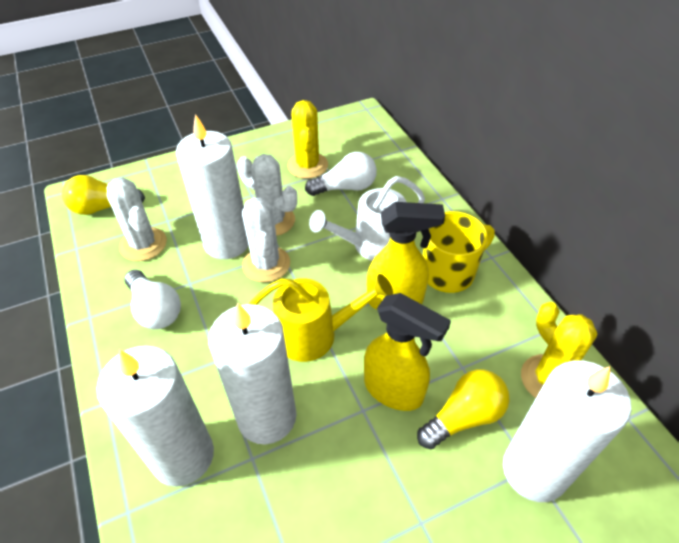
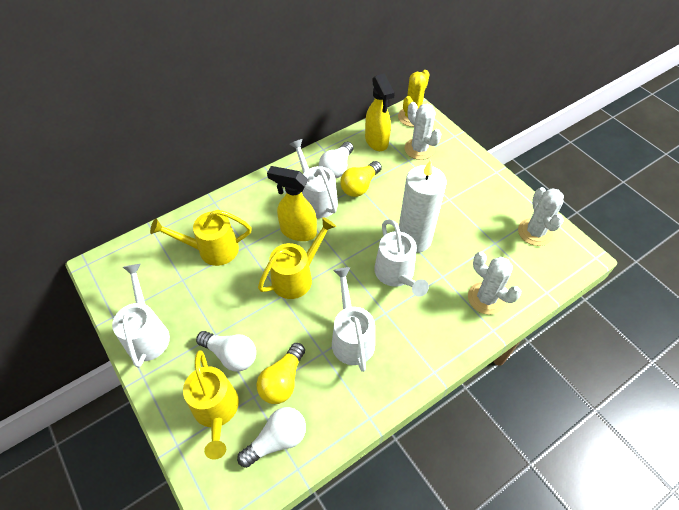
white candle: 4 -> 1
white light bulb: 2 -> 3
white watering can: 1 -> 4
yellow cactus: 2 -> 1
yellow mug: 1 -> 0
yellow watering can: 1 -> 3

